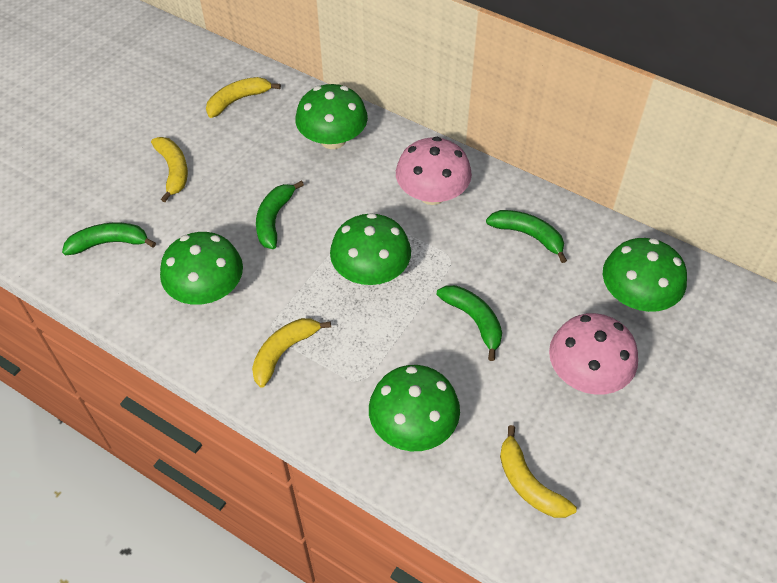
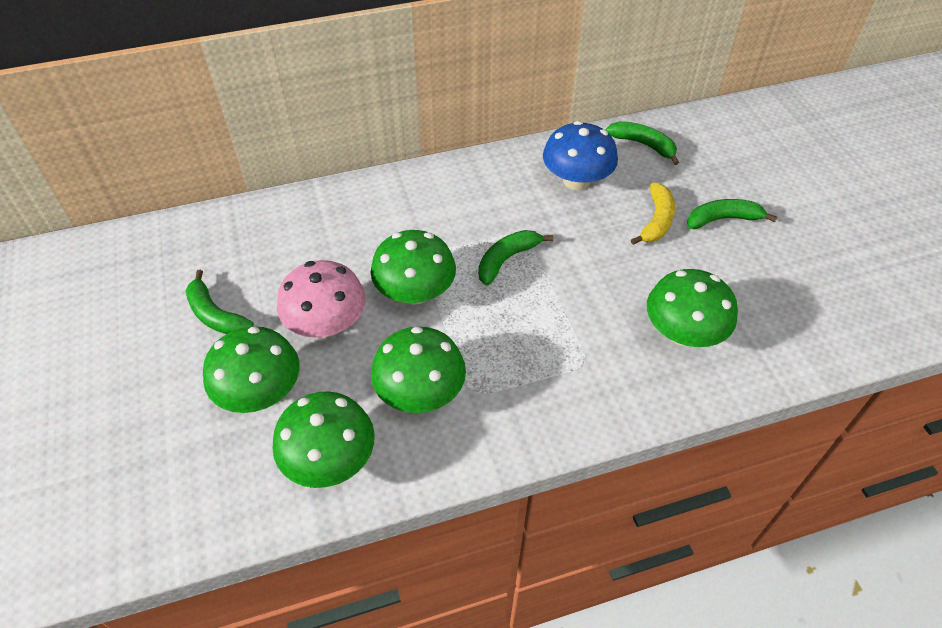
blue mushroom: 0 -> 1
pink mushroom: 2 -> 1
yellow banana: 4 -> 1

